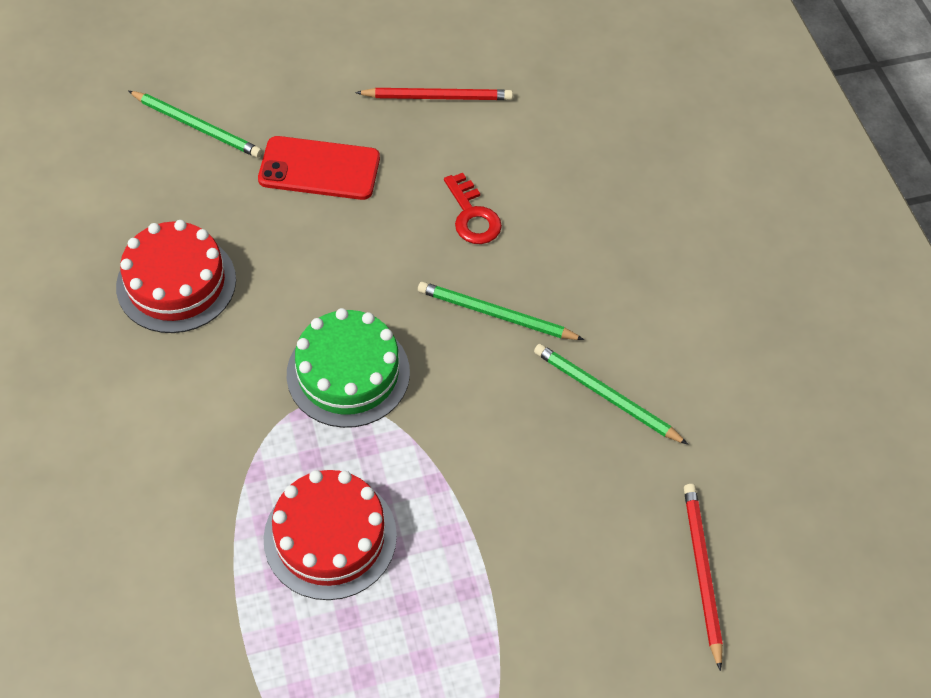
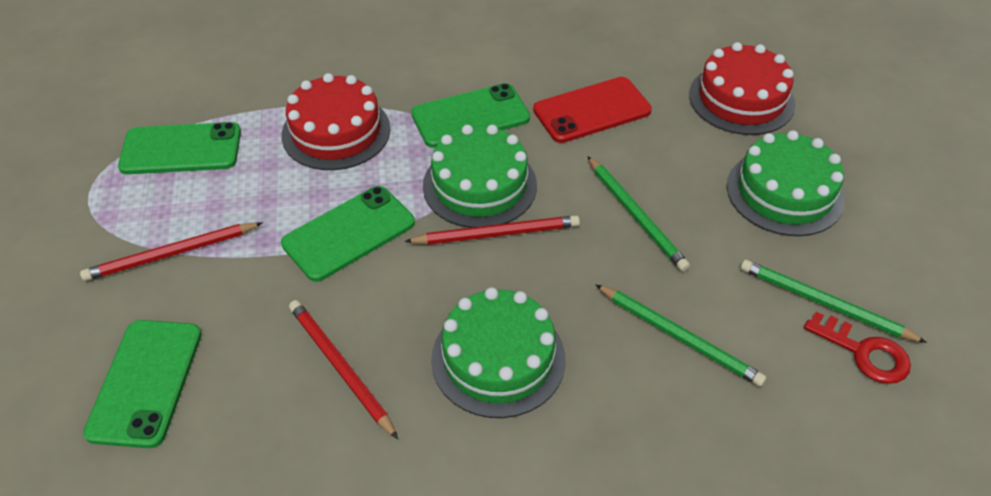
green cake: 1 -> 3
green phone: 0 -> 4
red pencil: 2 -> 3

